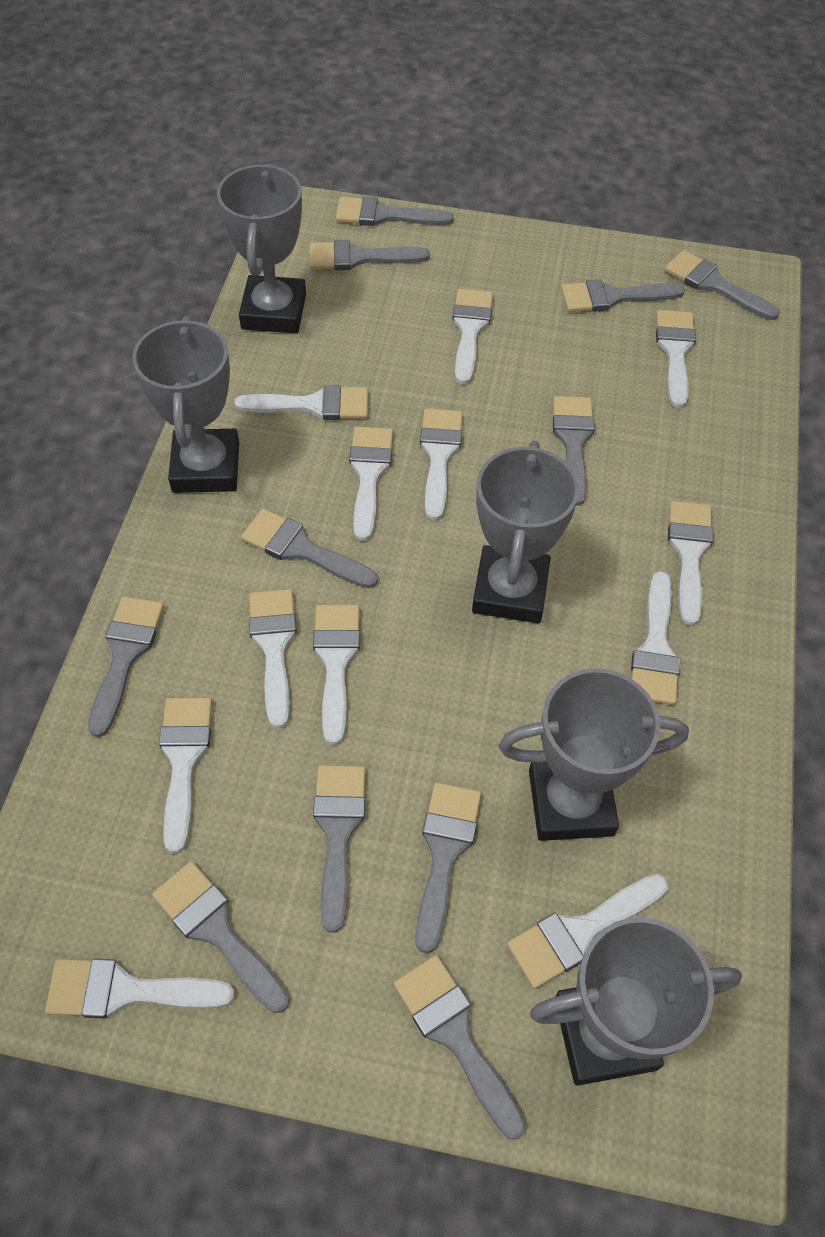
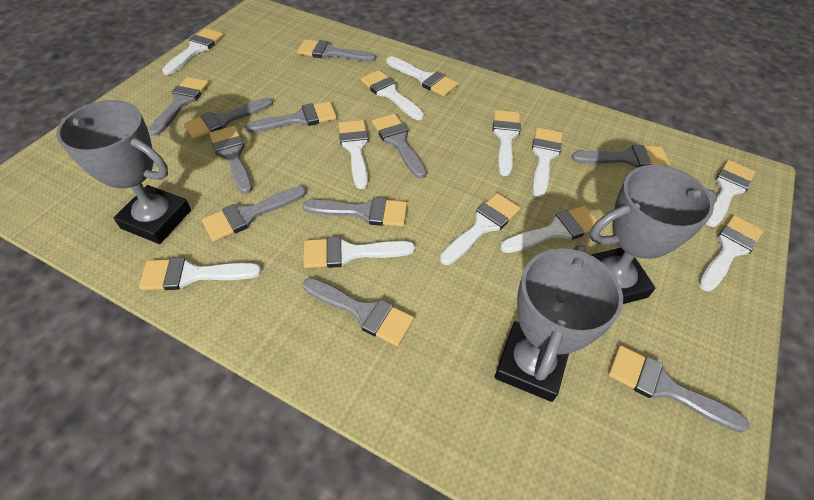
grey trophy: 5 -> 3

